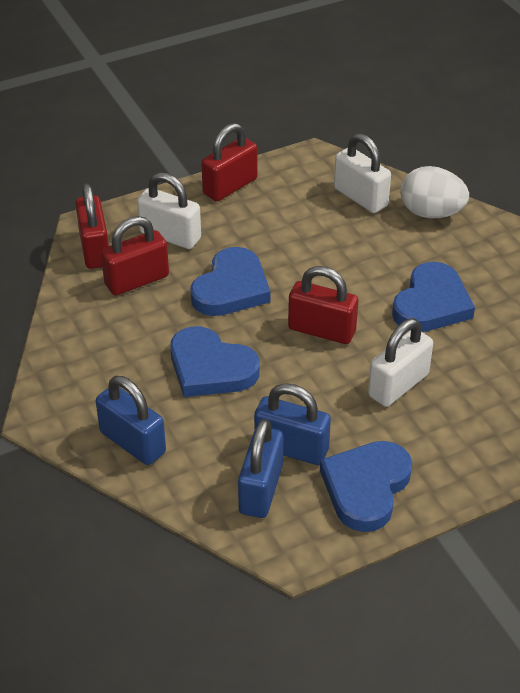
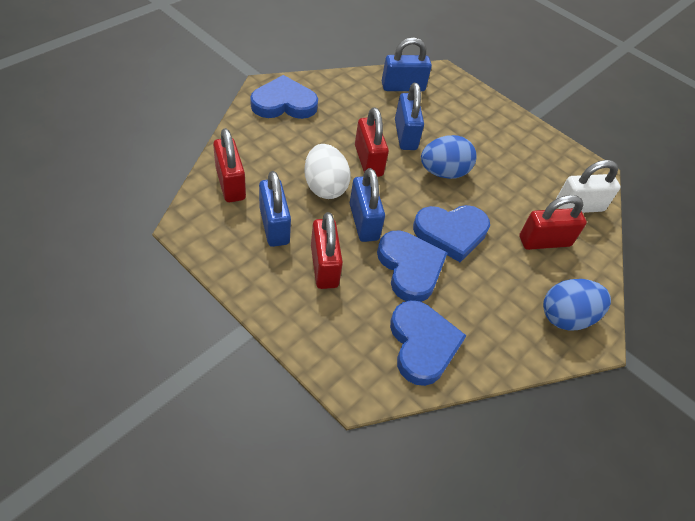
blue egg: 0 -> 2
blue padlock: 3 -> 4
white padlock: 3 -> 1

